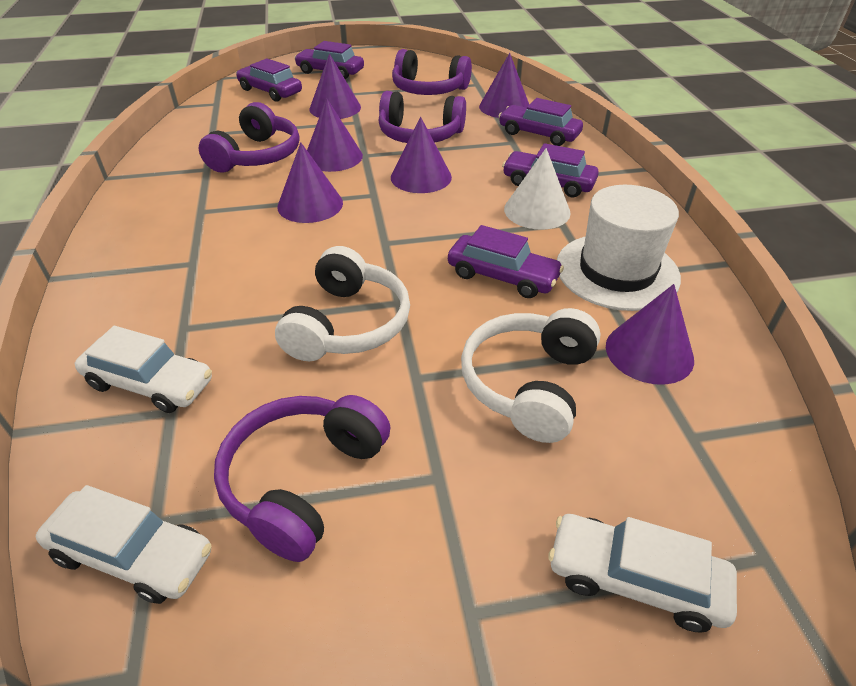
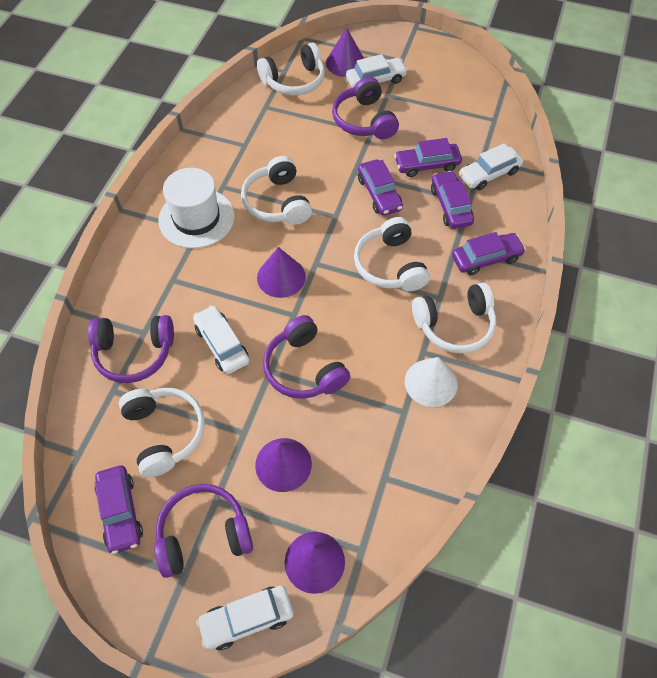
purple cone: 6 -> 4
white car: 3 -> 4
white headphones: 2 -> 5

